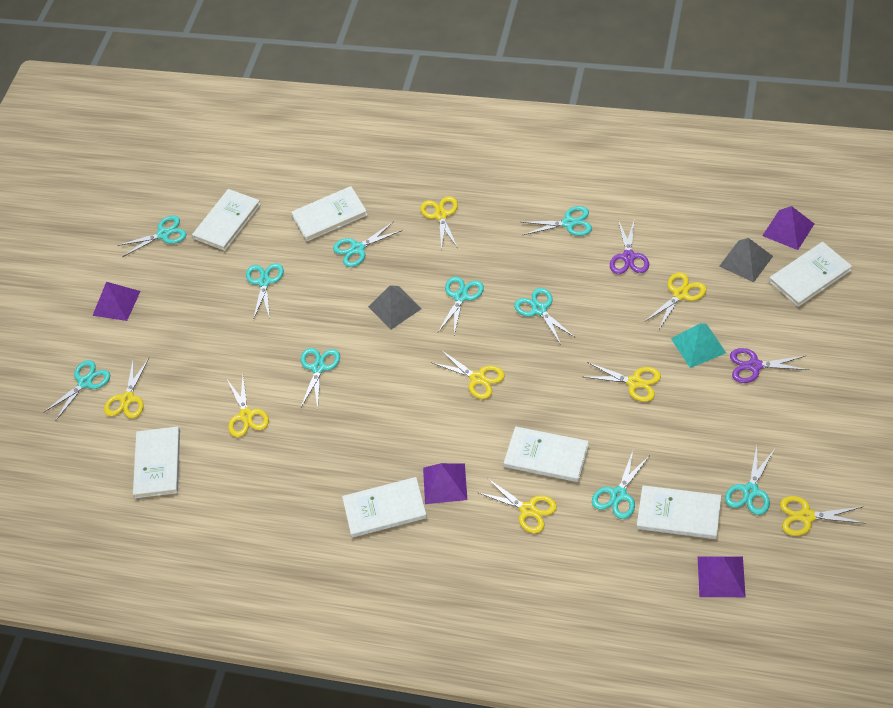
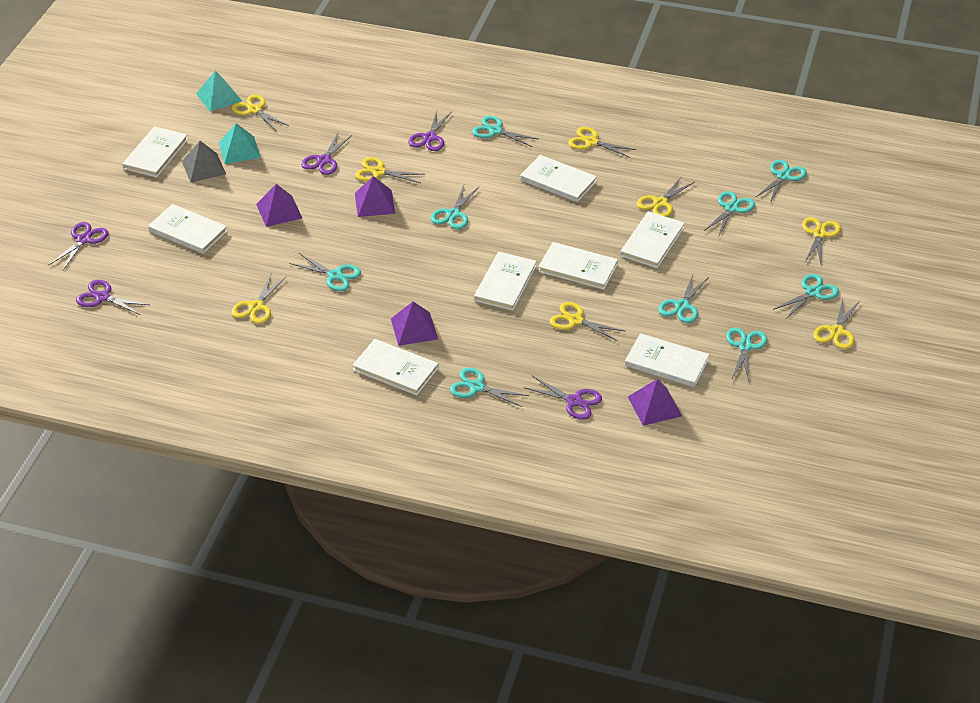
grey pyramid: 2 -> 1
purple scissors: 2 -> 5
turquoise pyramid: 1 -> 2
turquoise scissors: 10 -> 9
white book: 7 -> 8

